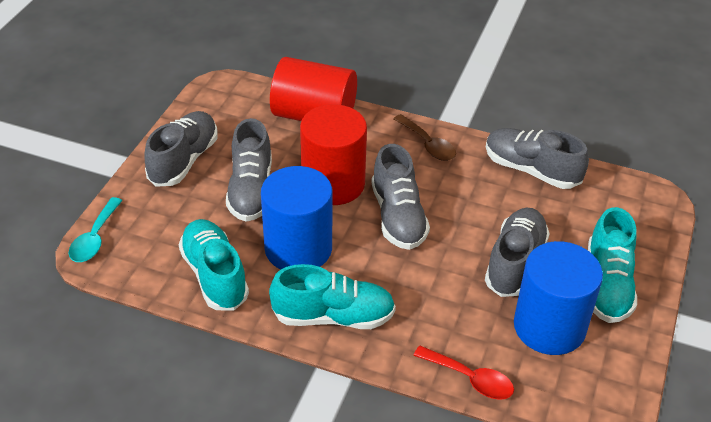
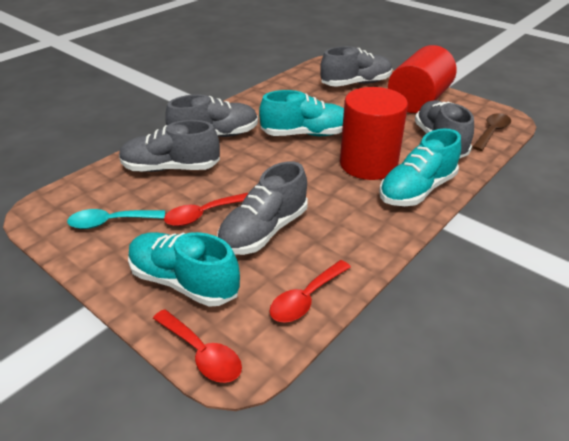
blue cylinder: 2 -> 0
red spoon: 1 -> 3

